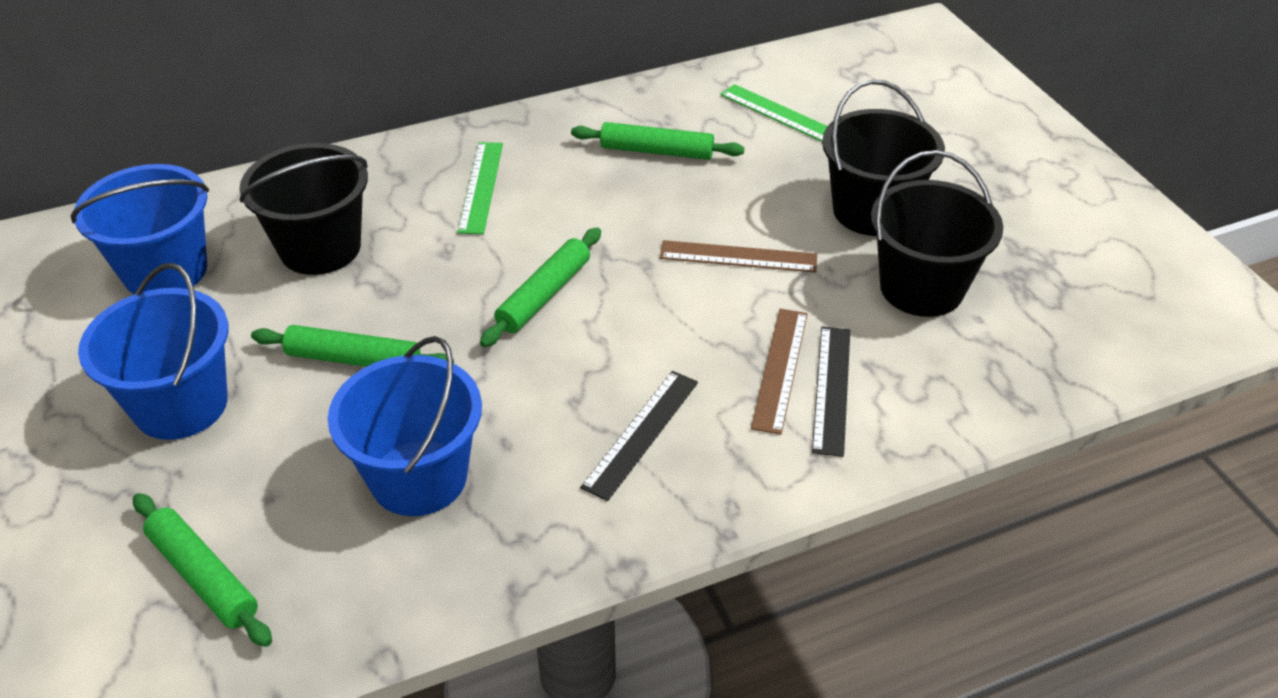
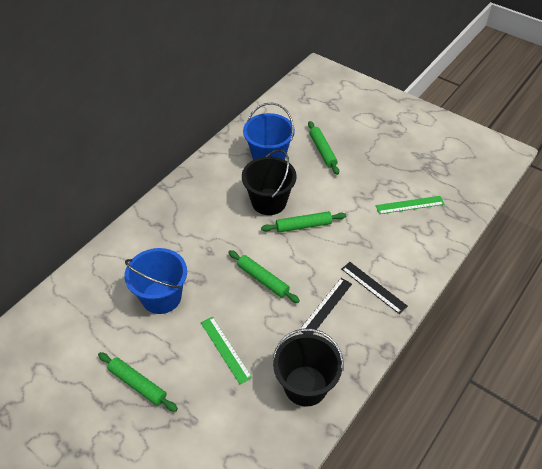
black bucket: 3 -> 2
blue bucket: 3 -> 2
brown ruler: 2 -> 0

